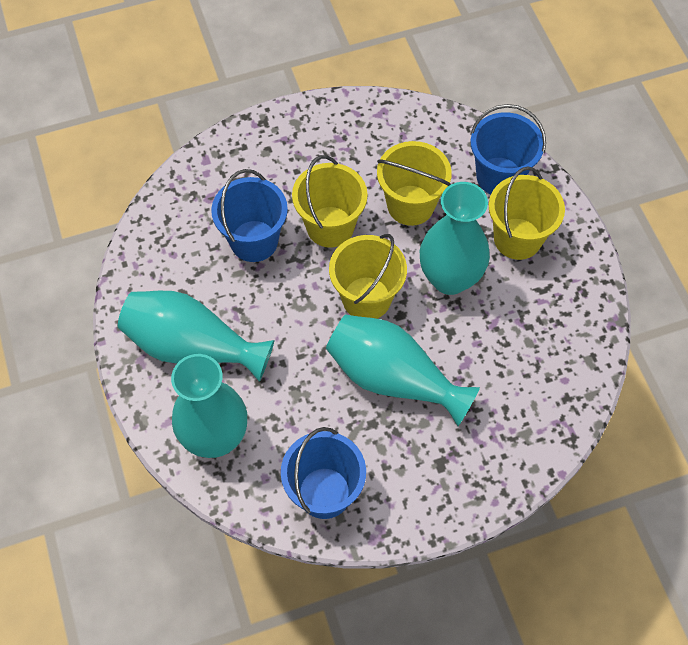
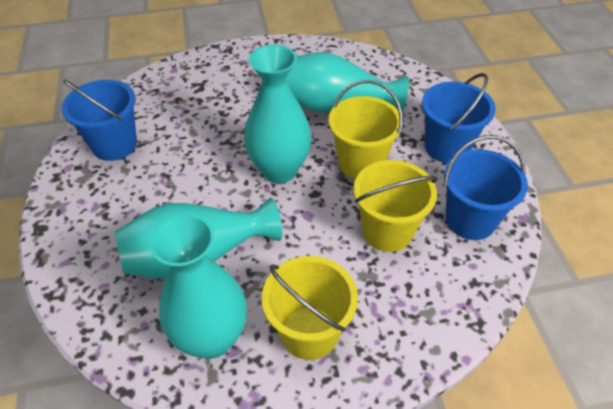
yellow bucket: 4 -> 3

